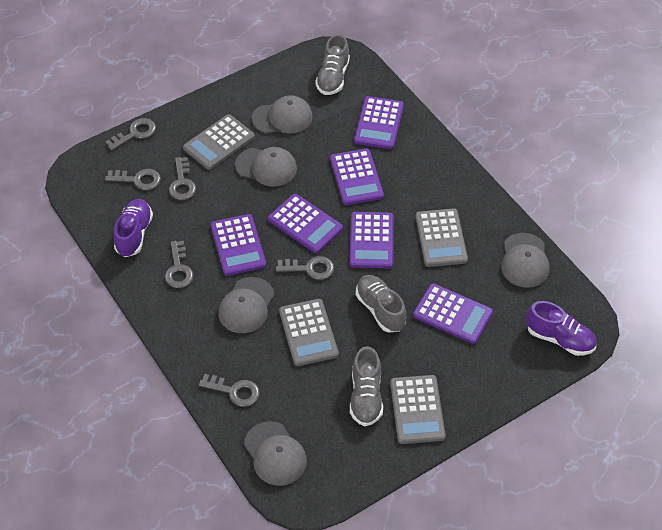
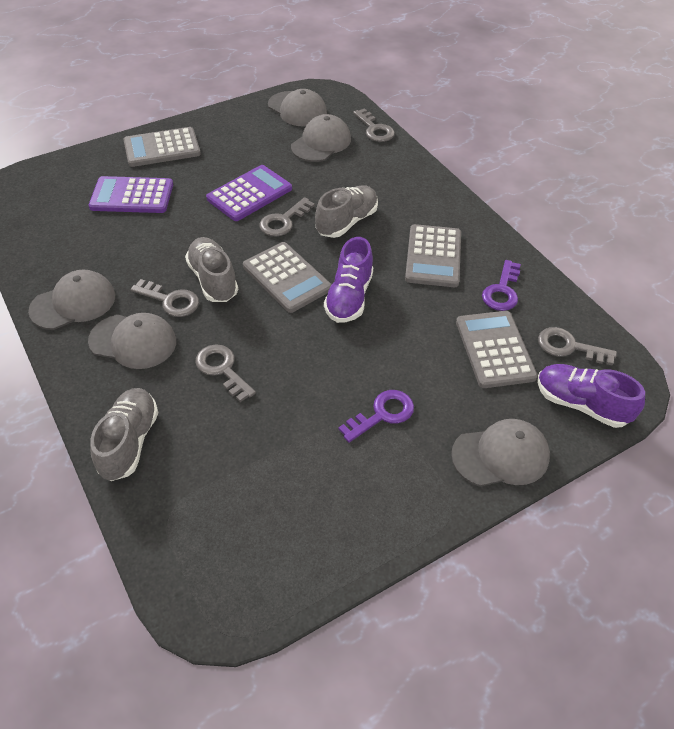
grey key: 6 -> 5
purple calculator: 6 -> 2
purple key: 0 -> 2

